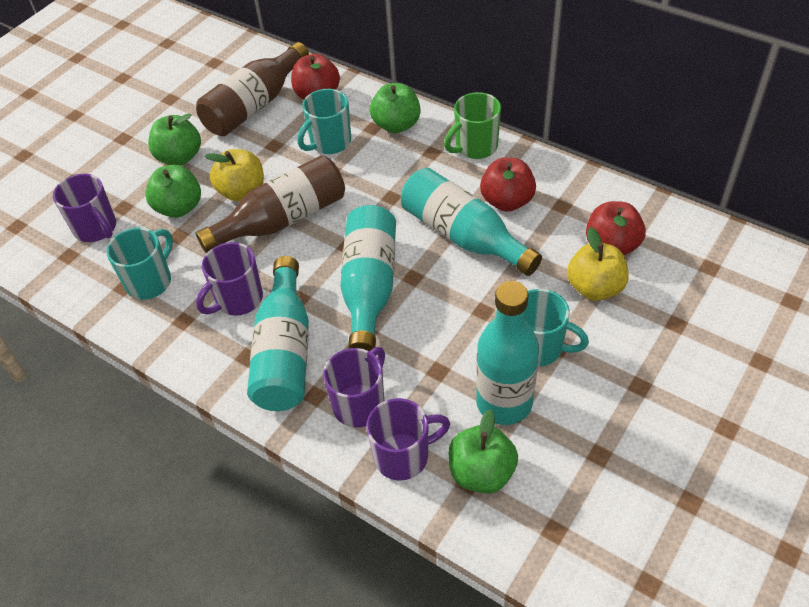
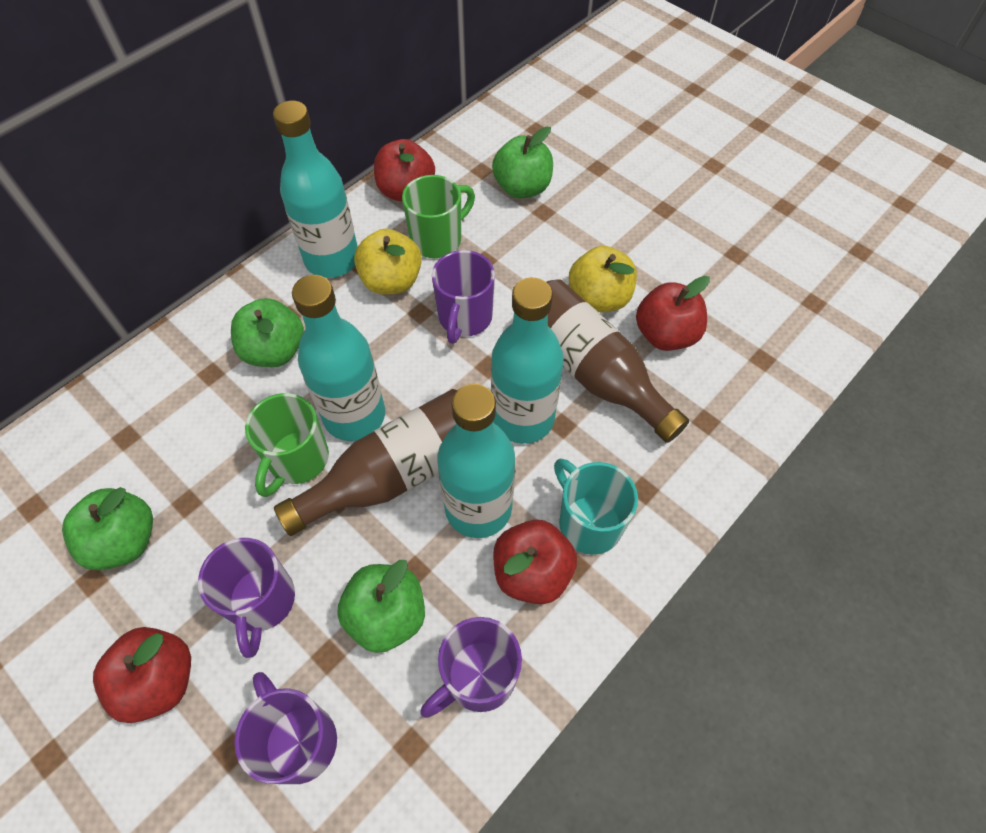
green mug: 1 -> 2
red apple: 3 -> 4
turquoise mug: 3 -> 1

